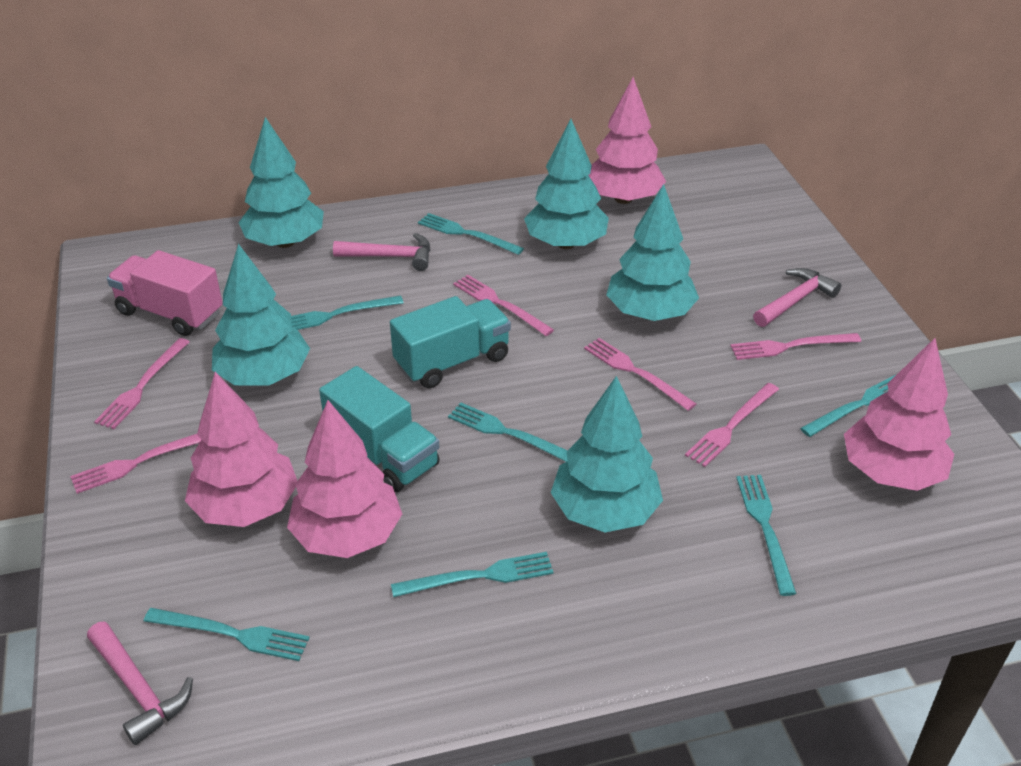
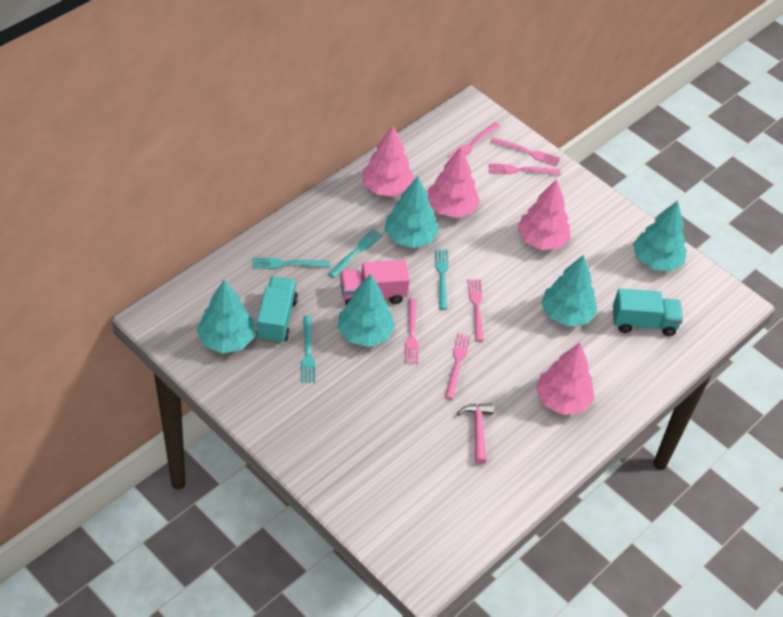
pink hammer: 3 -> 1
turquoise fork: 7 -> 4

